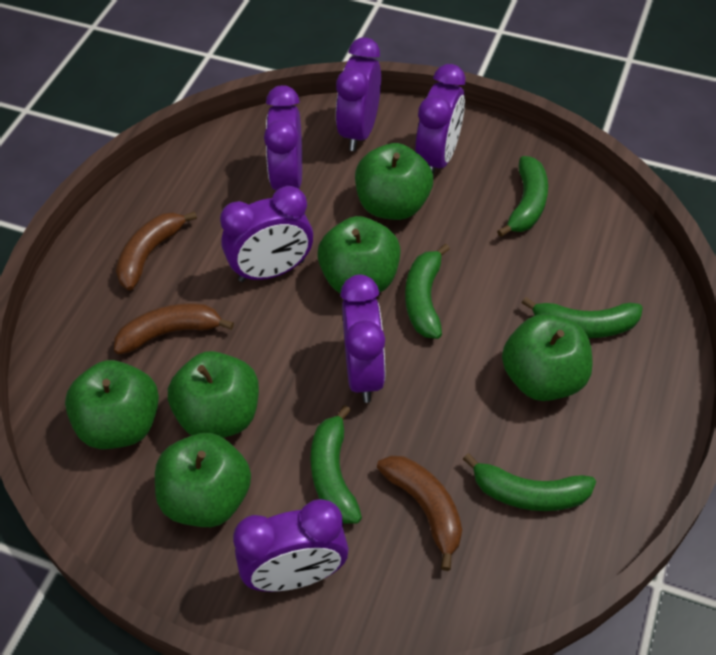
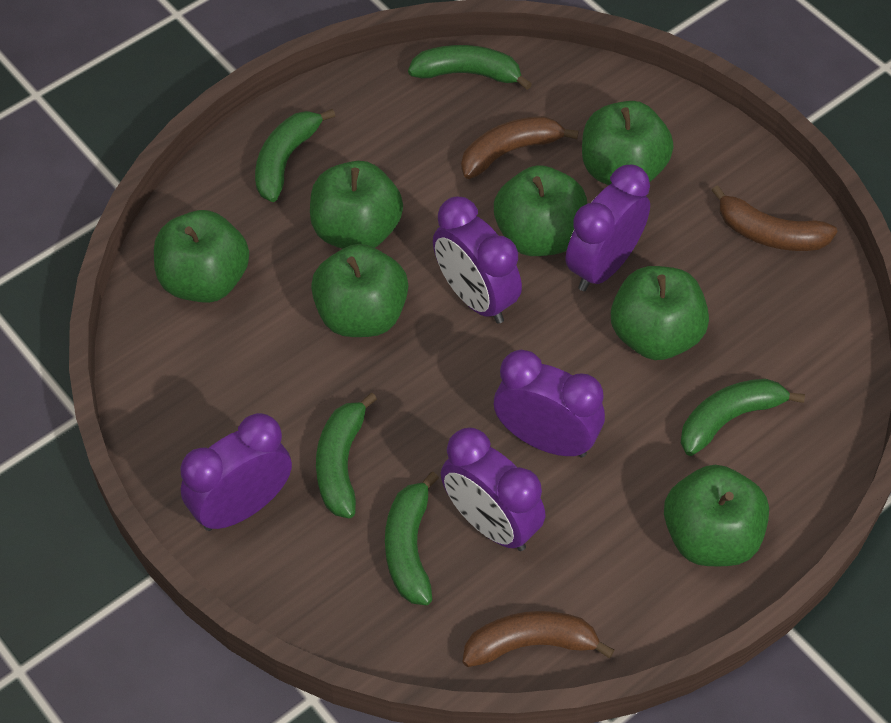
green apple: 6 -> 7
purple clock: 6 -> 5

